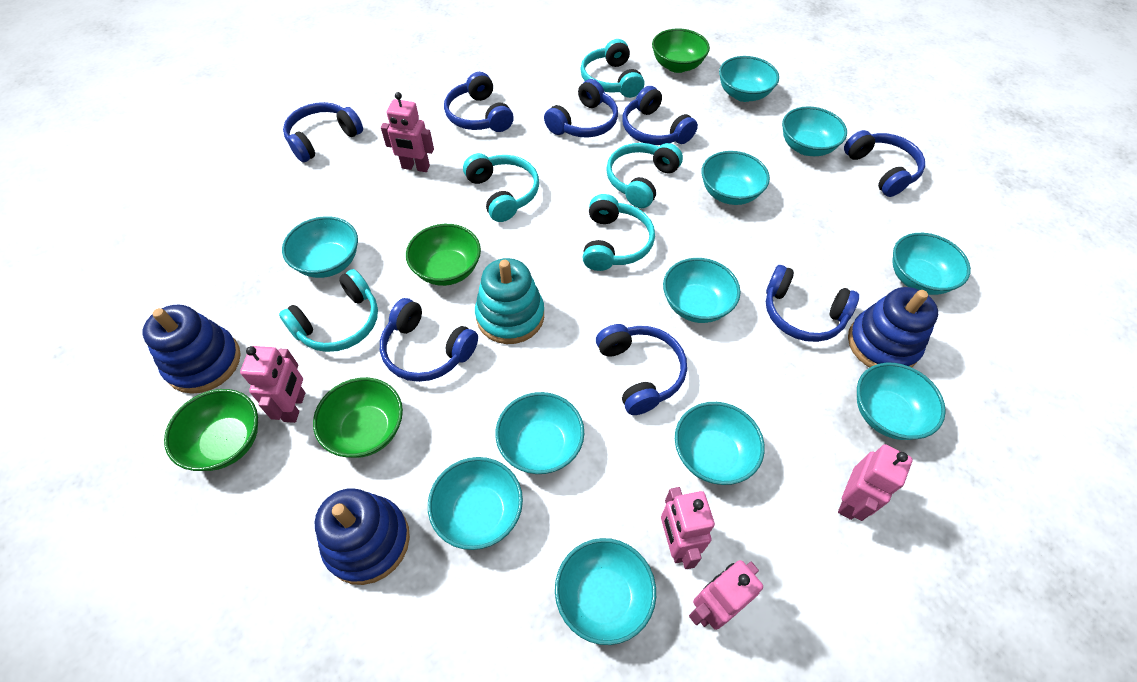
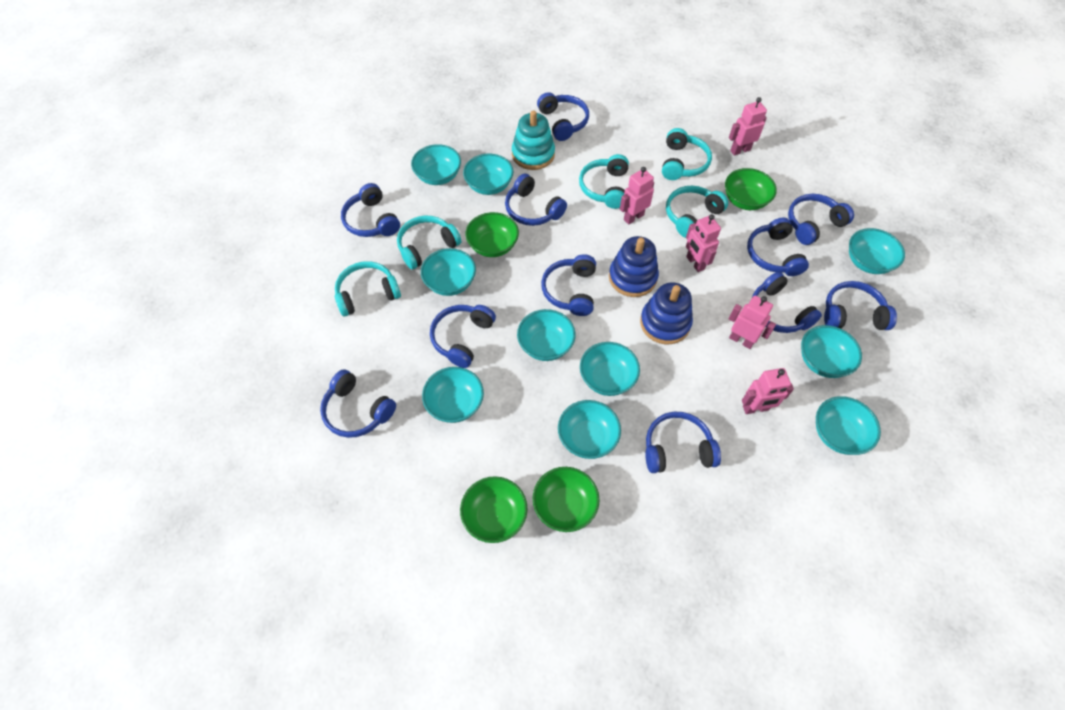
blue headphones: 8 -> 11
blue stacking toy: 3 -> 2
turquoise bowl: 11 -> 10

